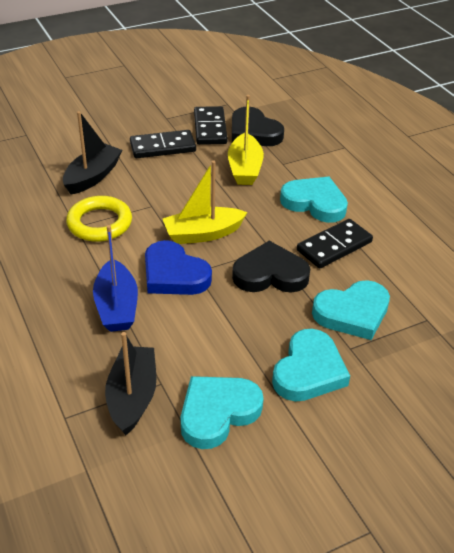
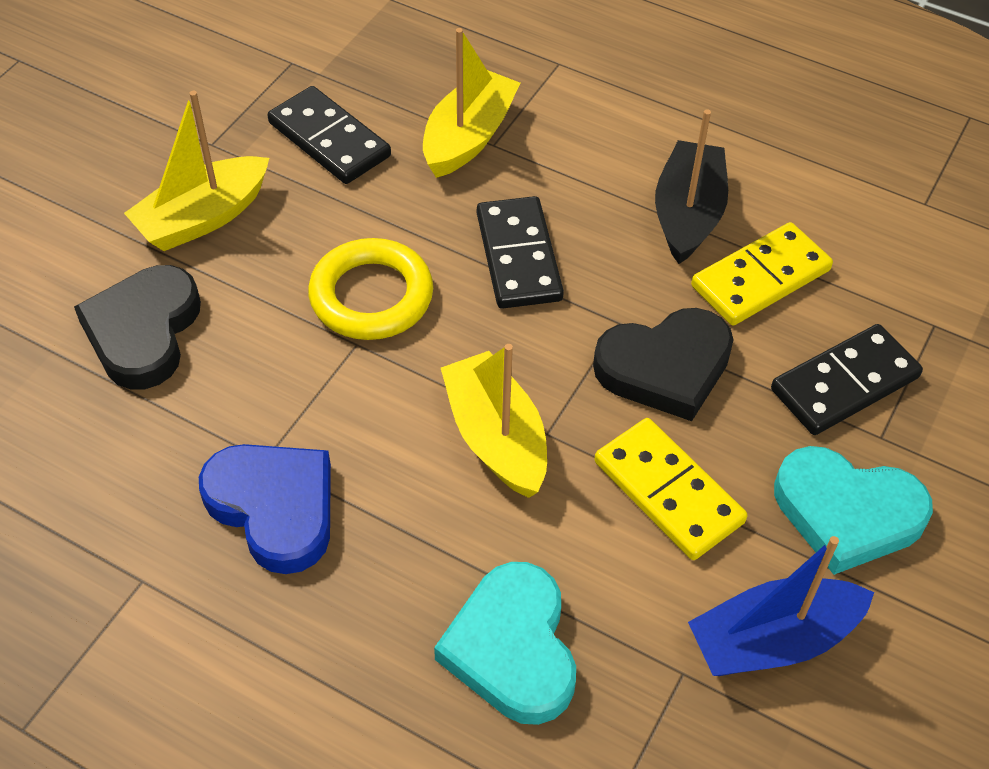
black boat: 2 -> 1
turquoise heart: 4 -> 2
yellow boat: 2 -> 3
yellow domino: 0 -> 2

